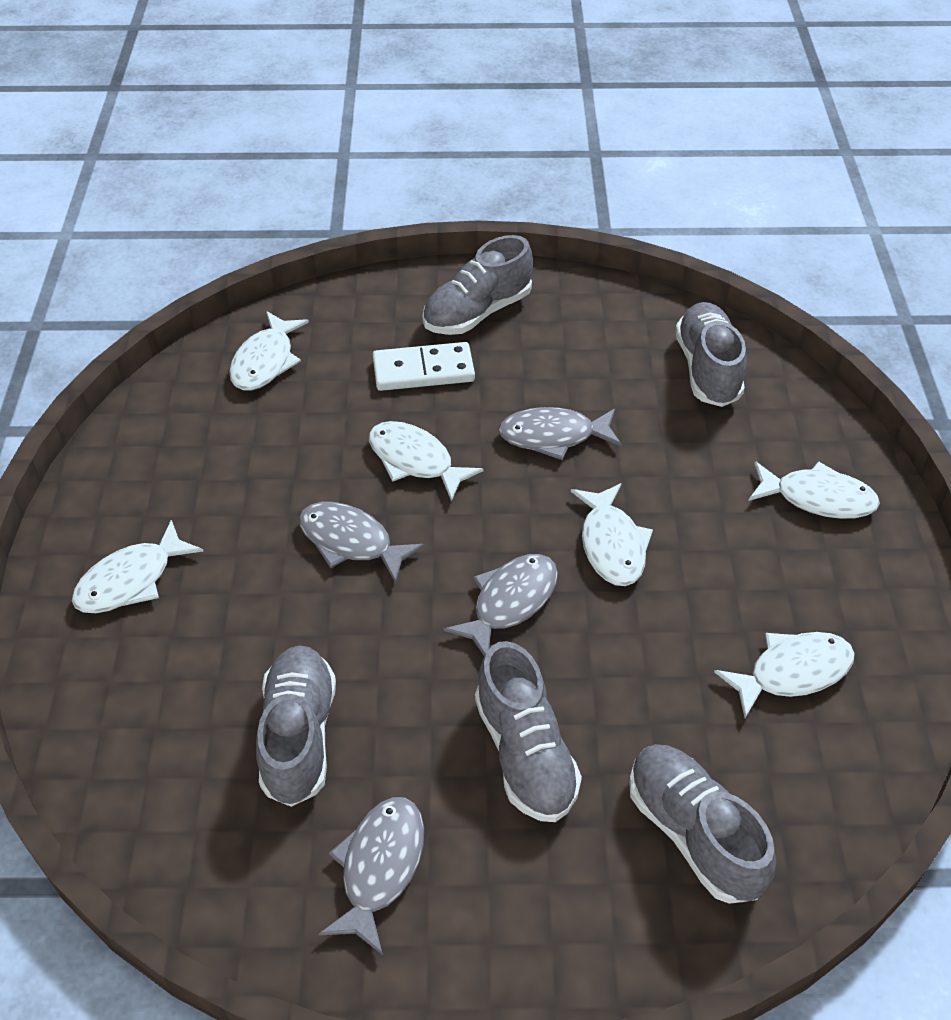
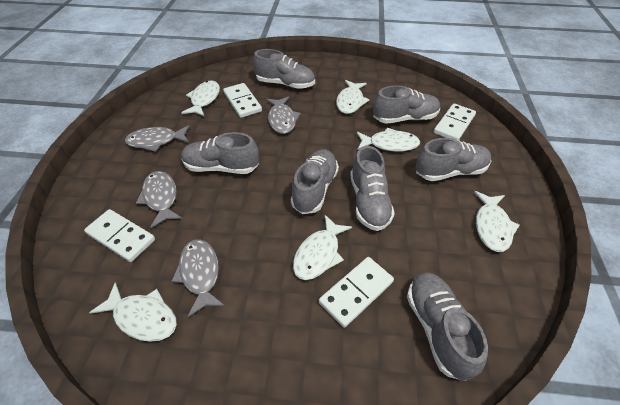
grey shoe: 5 -> 7
white domino: 1 -> 4

